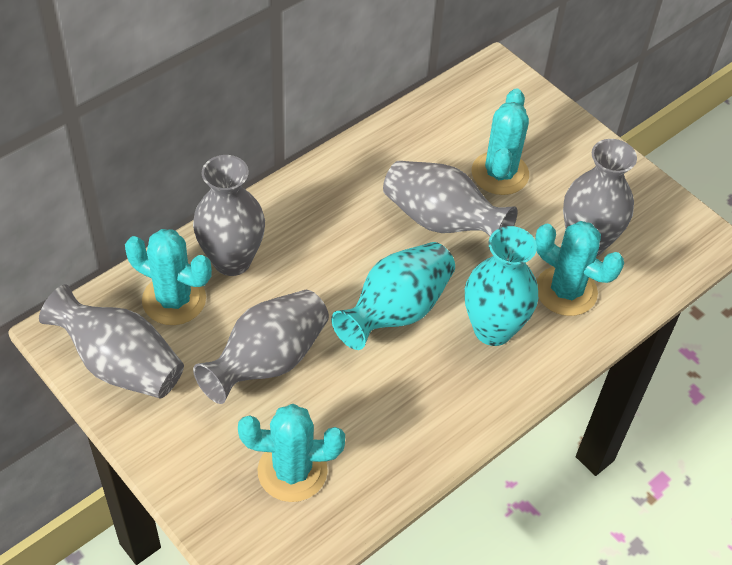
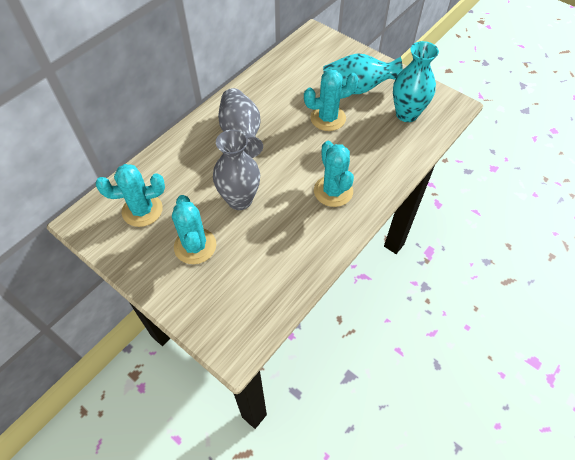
grey vase: 5 -> 2

